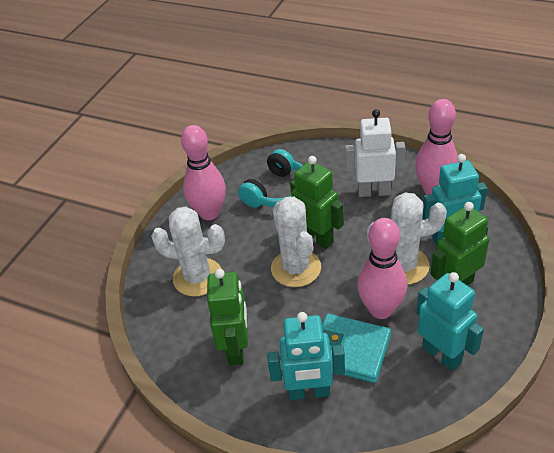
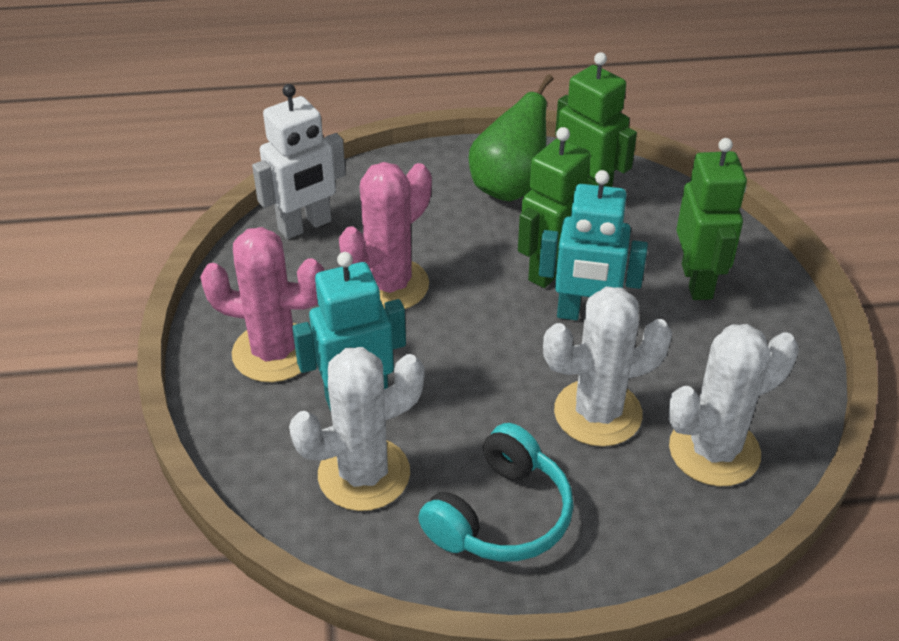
green pear: 0 -> 1
pink bowling pin: 3 -> 0
pink cactus: 0 -> 2
turquoise robot: 3 -> 2
turquoise wallet: 1 -> 0

